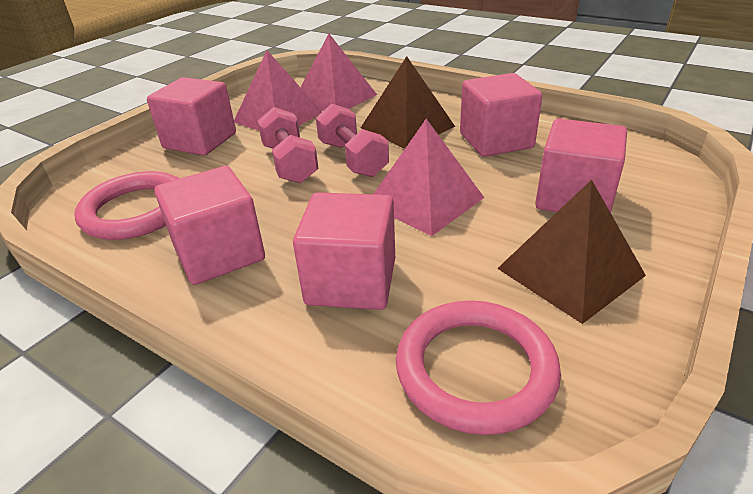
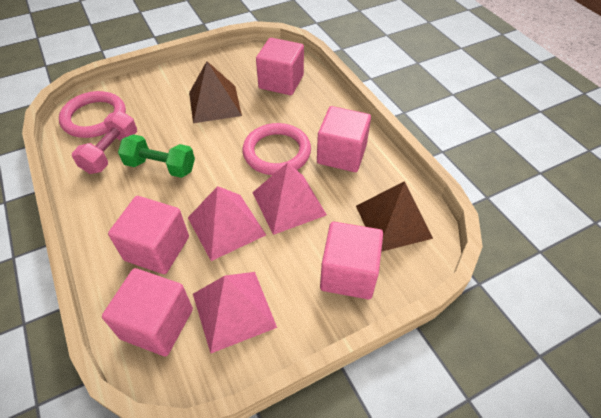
green dumbbell: 0 -> 1
pink dumbbell: 2 -> 1

